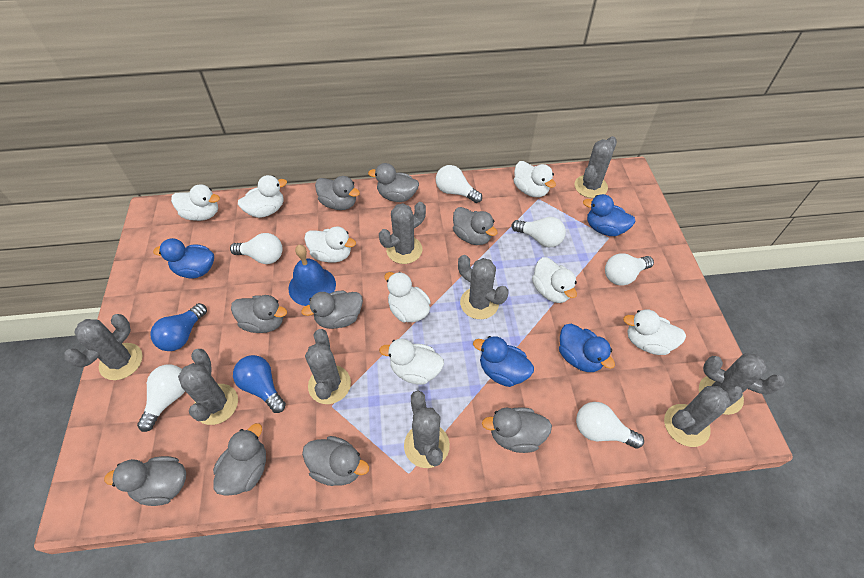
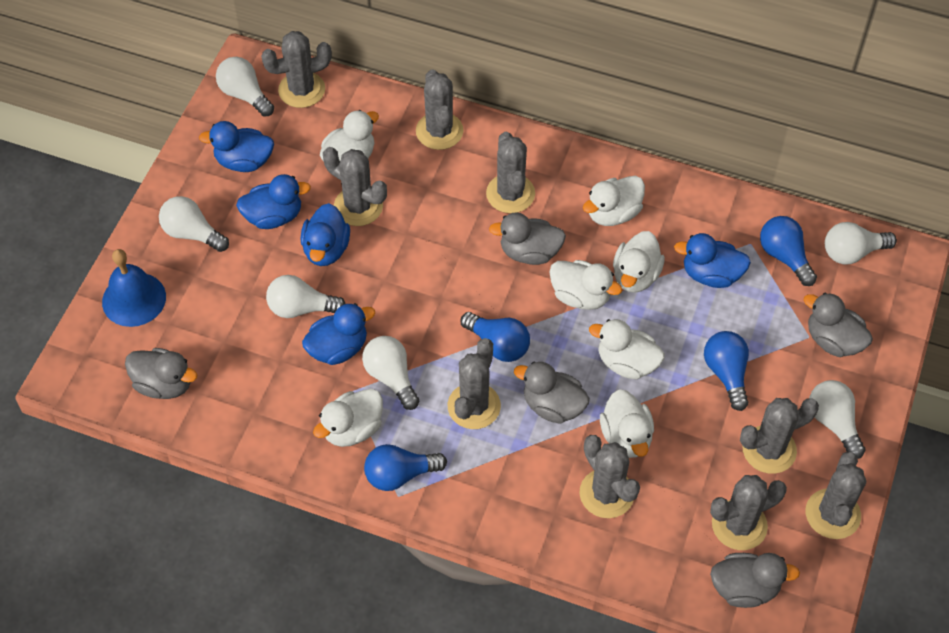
blue duck: 4 -> 5
blue light bulb: 2 -> 4
grey duck: 9 -> 5
white duck: 8 -> 7

